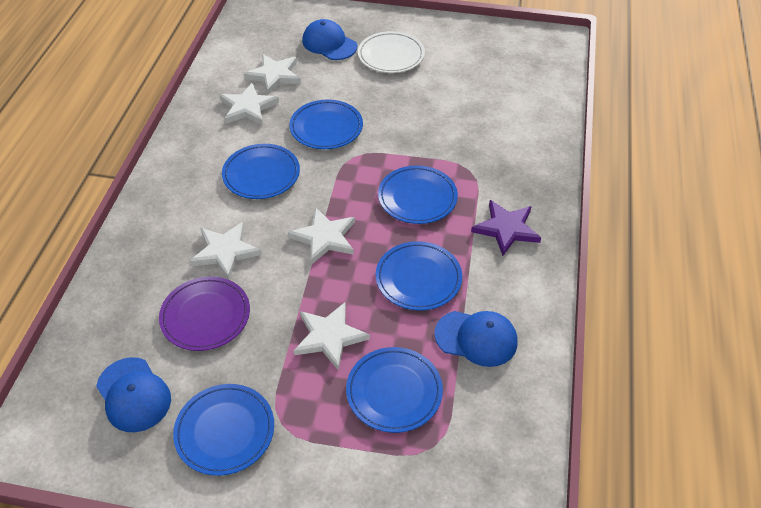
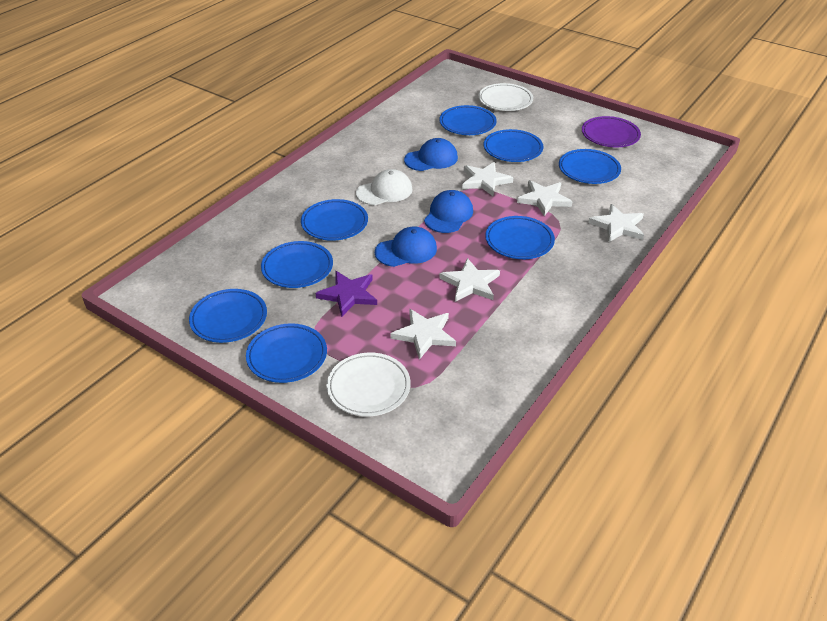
blue plate: 6 -> 8
white cap: 0 -> 1
white plate: 1 -> 2

